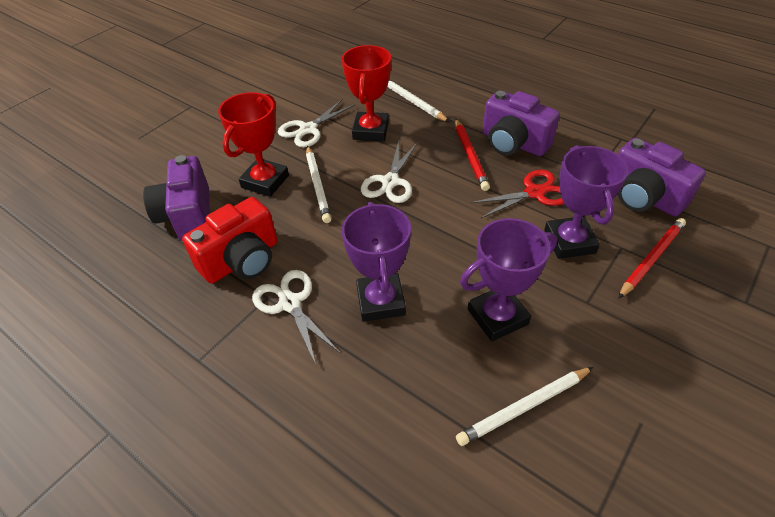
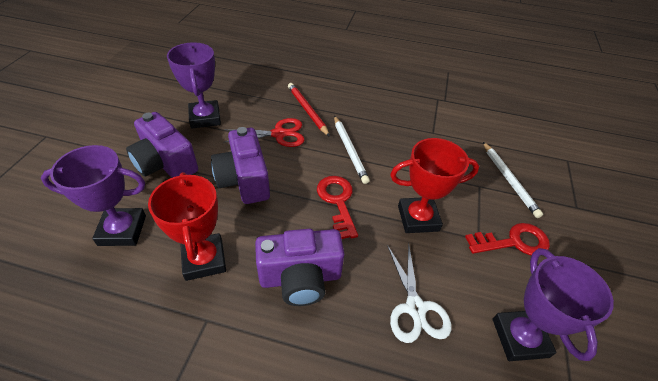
red camera: 1 -> 0
red key: 0 -> 2
red pencil: 2 -> 1
white pencil: 3 -> 2
white scissors: 3 -> 1

